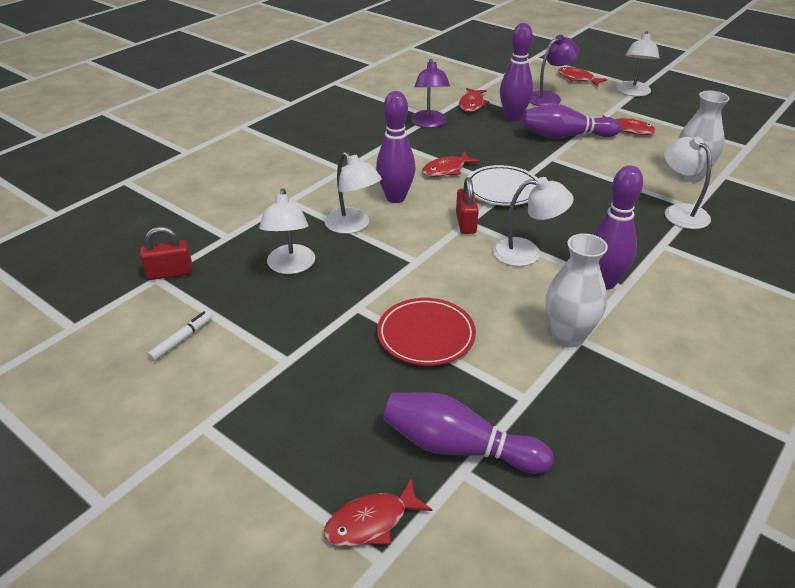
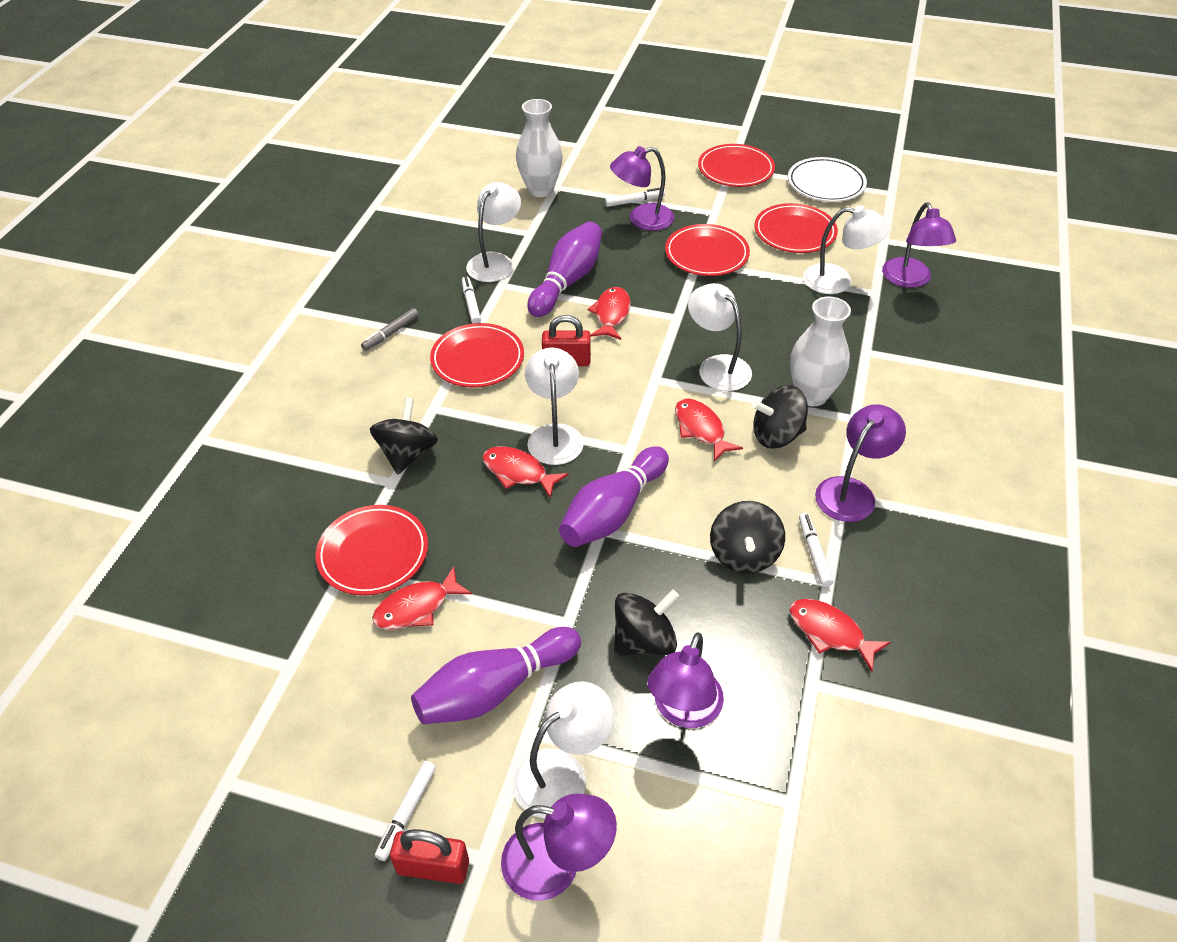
black spinning top: 0 -> 4
grey marker: 0 -> 1
purple bowling pin: 5 -> 3
purple lamp: 2 -> 5
red plate: 1 -> 5
white marker: 1 -> 4

